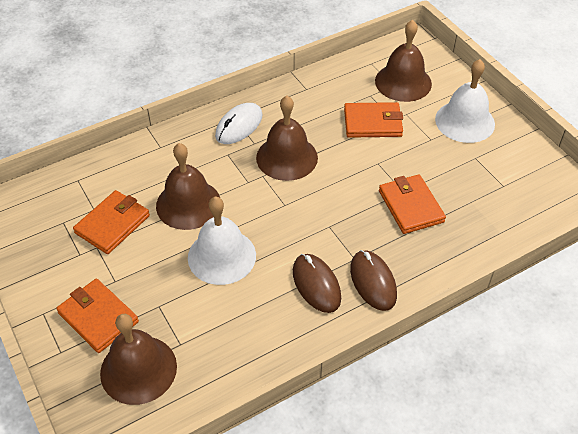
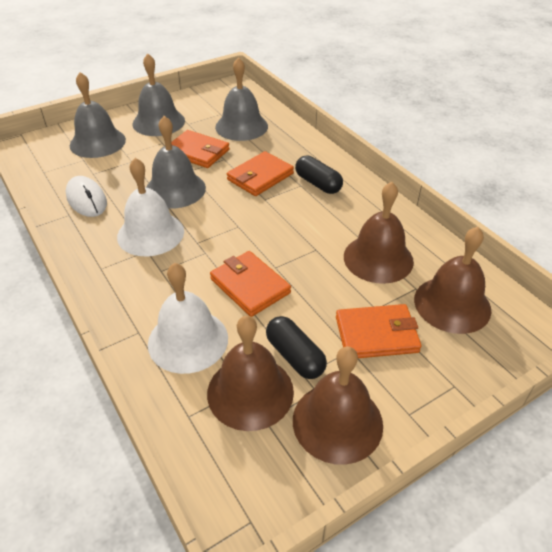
black capsule: 0 -> 2
brown mouse: 2 -> 0
grey bell: 0 -> 4

